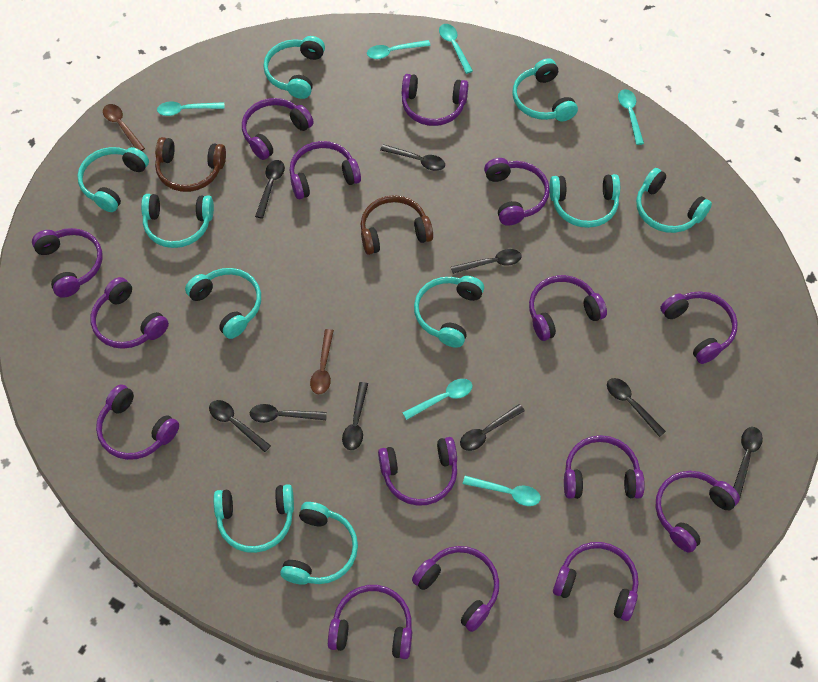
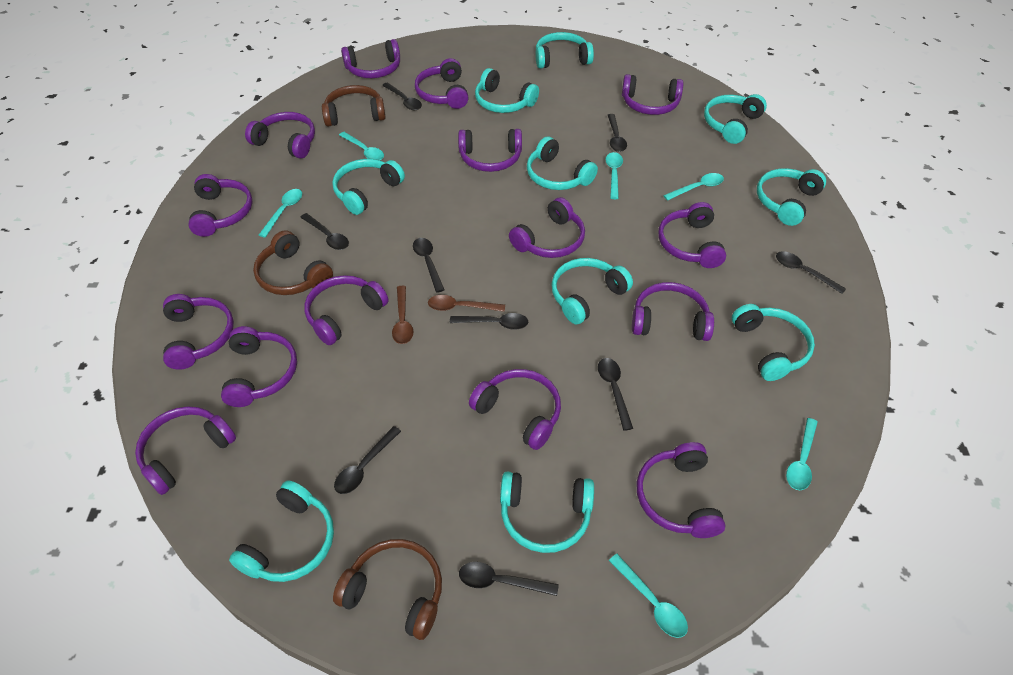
brown headphones: 2 -> 3

